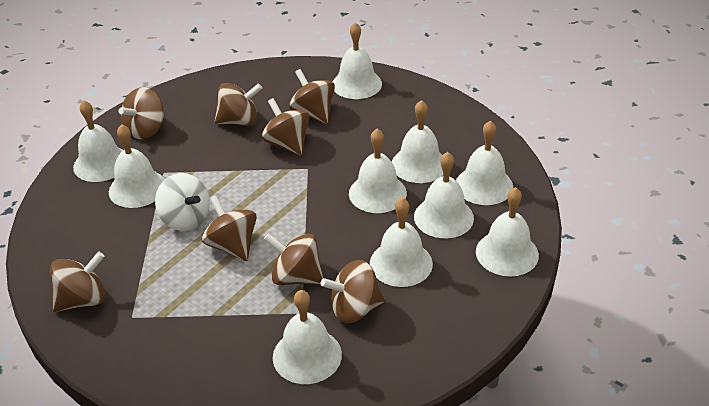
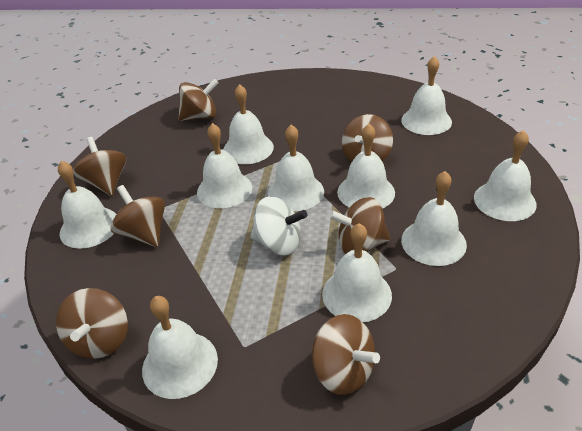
brown spinning top: 8 -> 7

